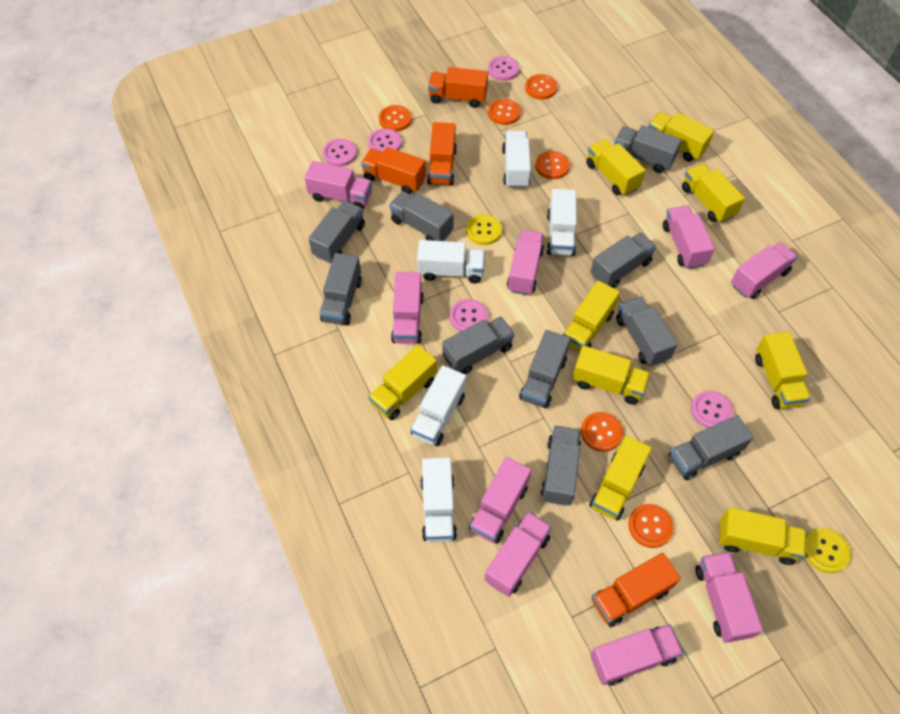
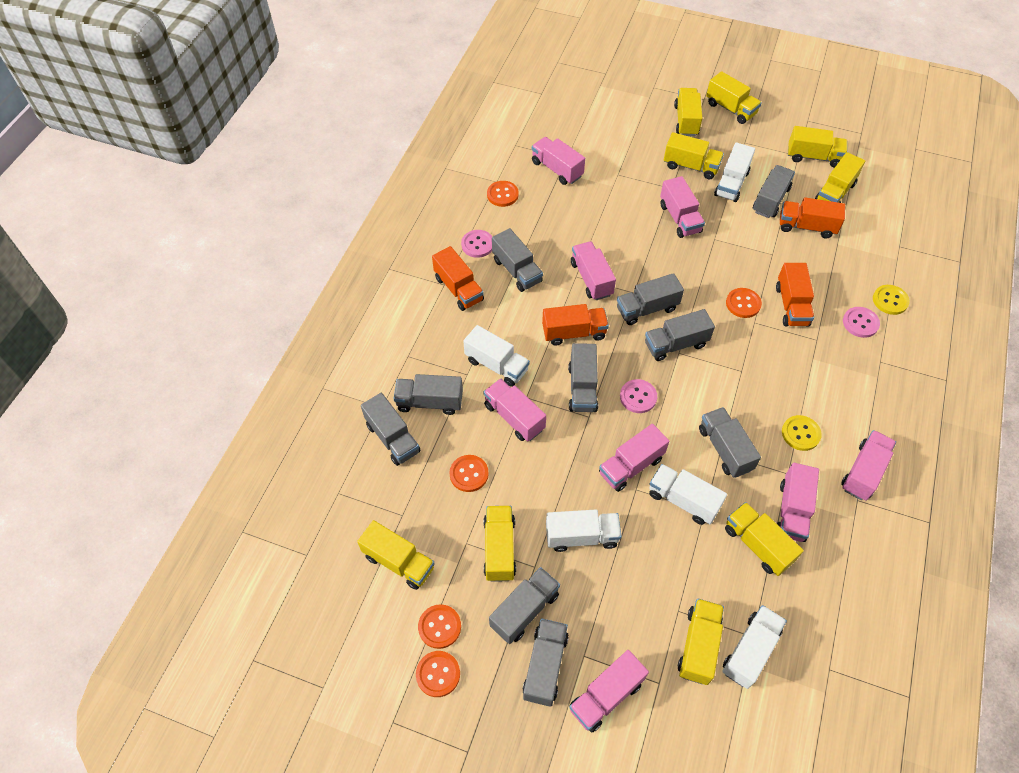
orange button: 6 -> 5
pink button: 5 -> 3
pink truck: 9 -> 8

